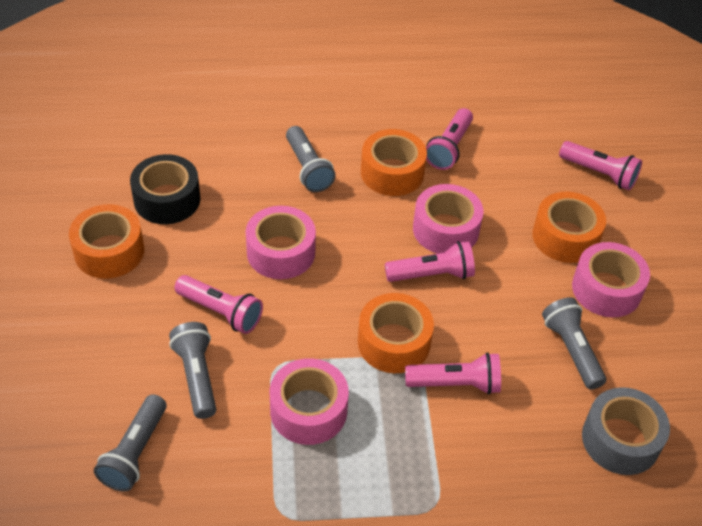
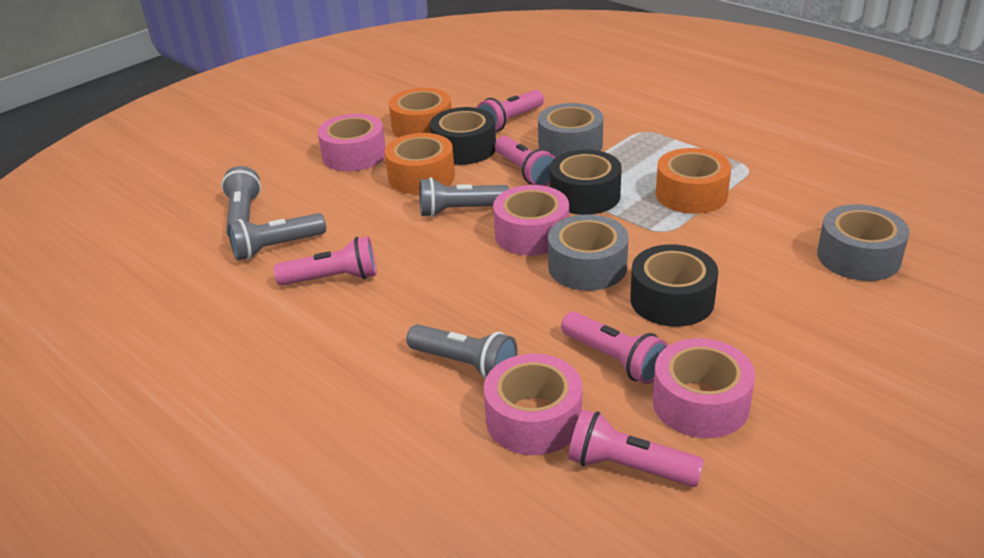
black tape: 1 -> 3
grey tape: 1 -> 3
orange tape: 4 -> 3

